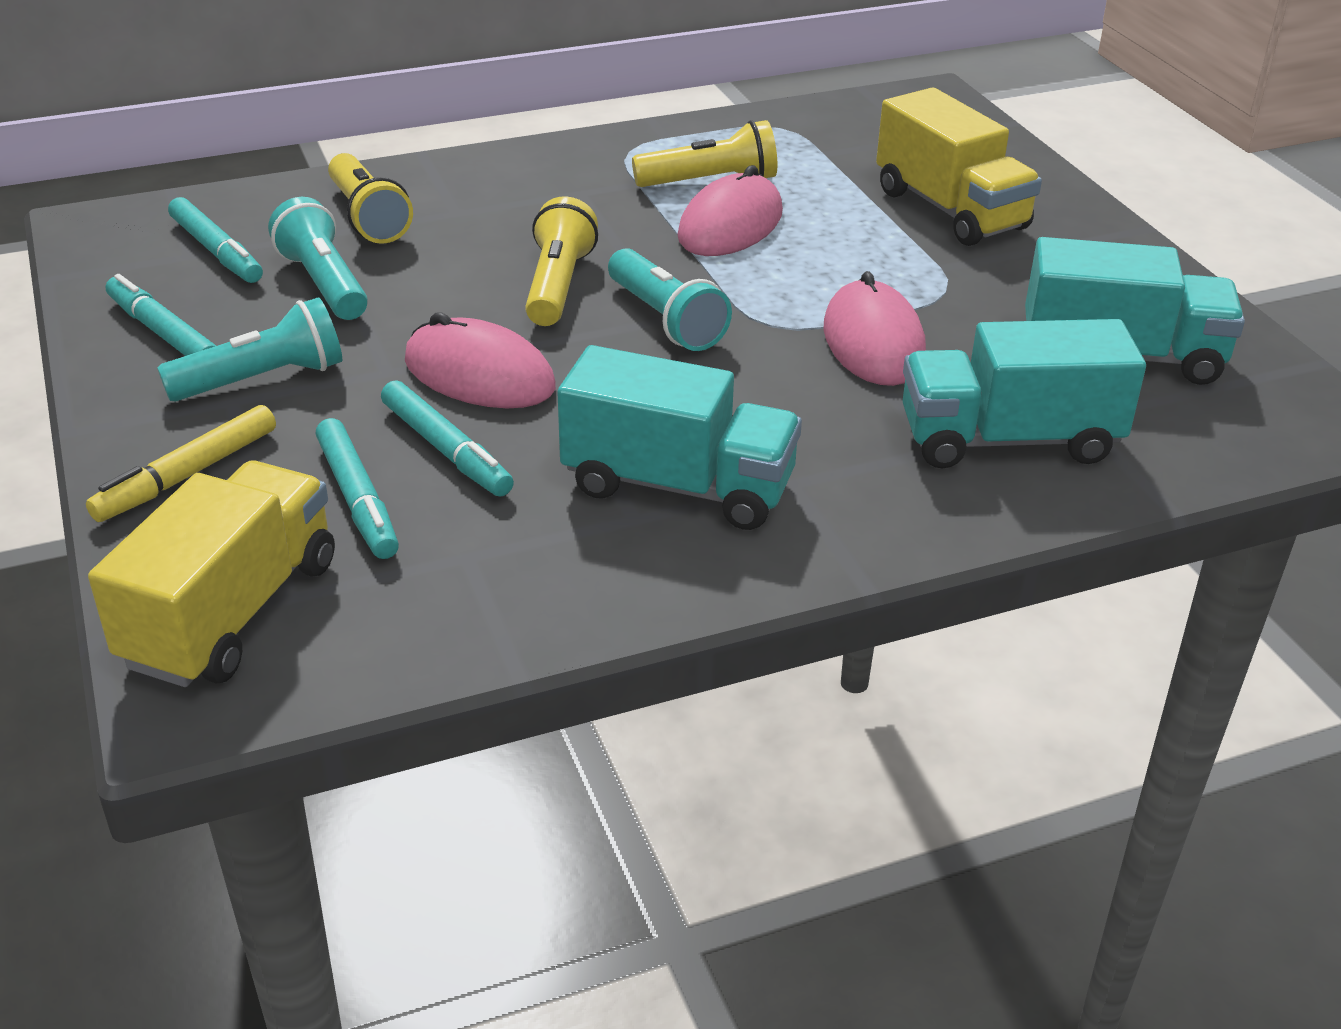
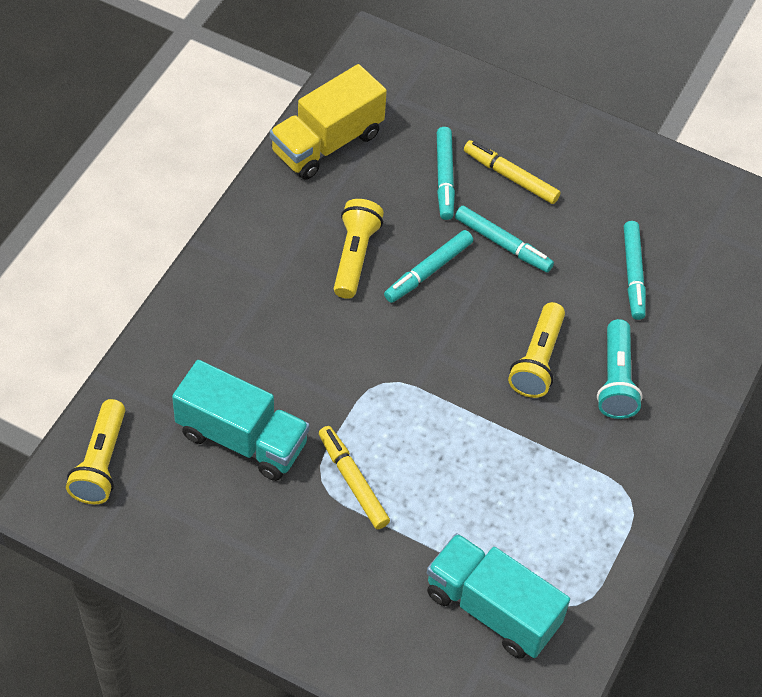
pink mouse: 3 -> 0
turquoise flashlight: 3 -> 1
turquoise truck: 3 -> 2
yellow marker: 1 -> 2
yellow truck: 2 -> 1

